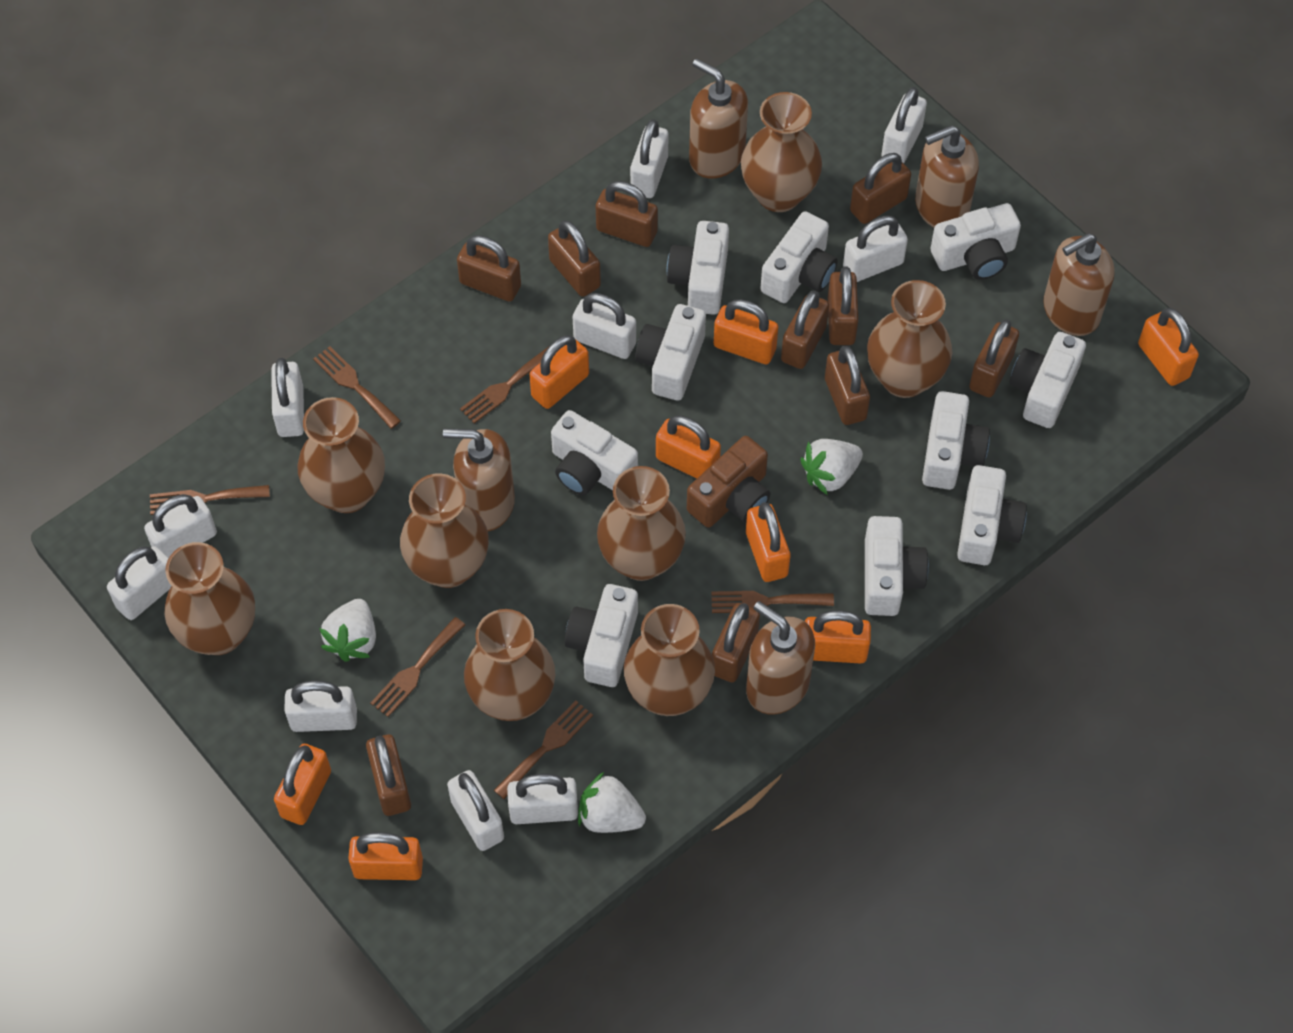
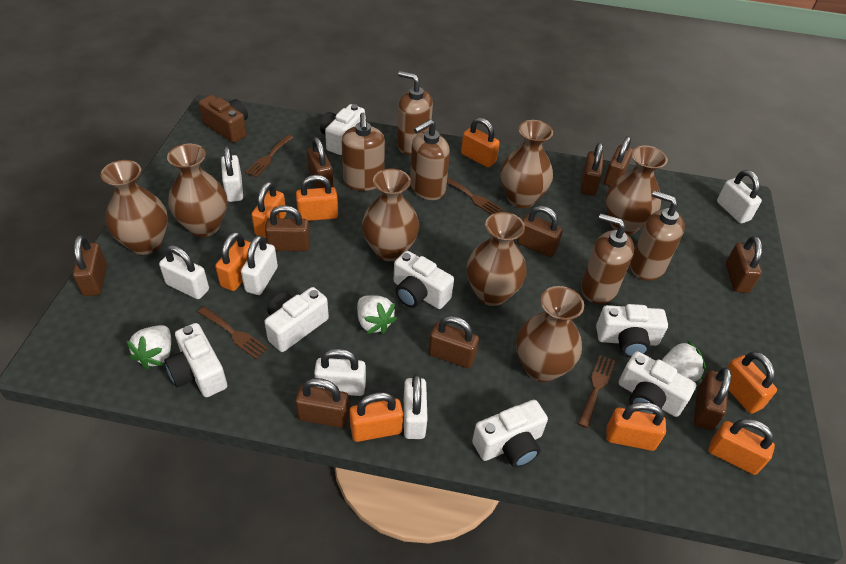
brown fork: 6 -> 4
brown vase: 8 -> 7
white camera: 10 -> 7
white padlock: 10 -> 6

